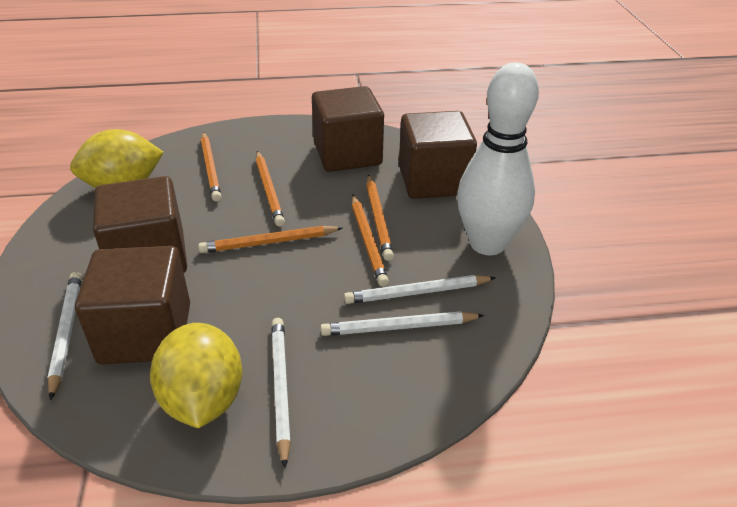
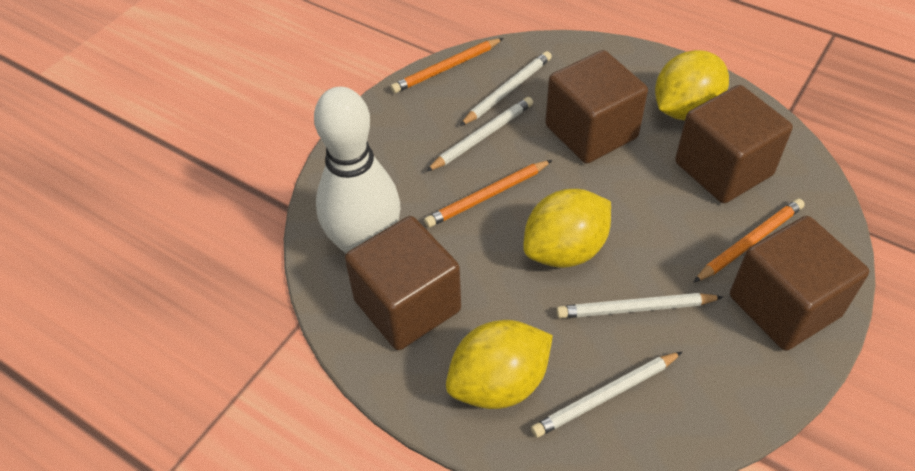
orange pencil: 5 -> 3
yellow lemon: 2 -> 3

